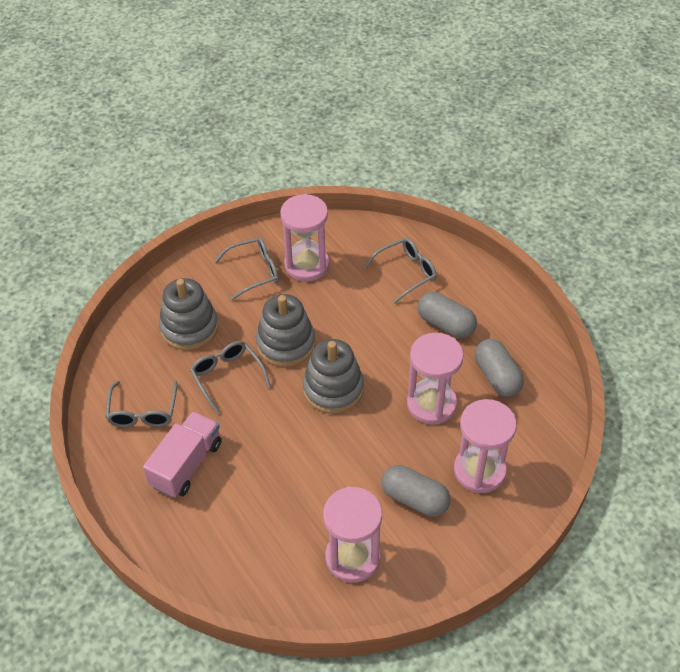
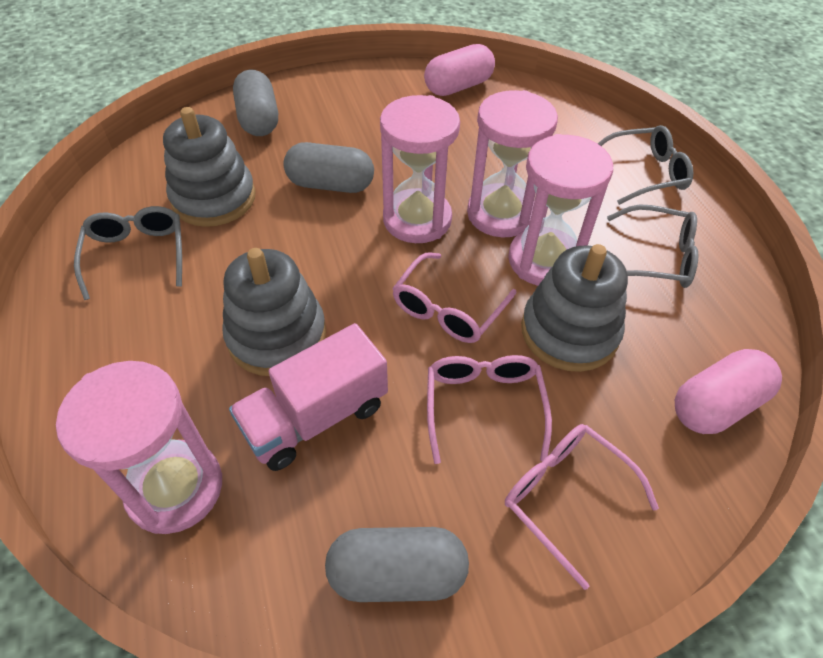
grey glasses: 4 -> 3
pink capsule: 0 -> 2
pink glasses: 0 -> 3

